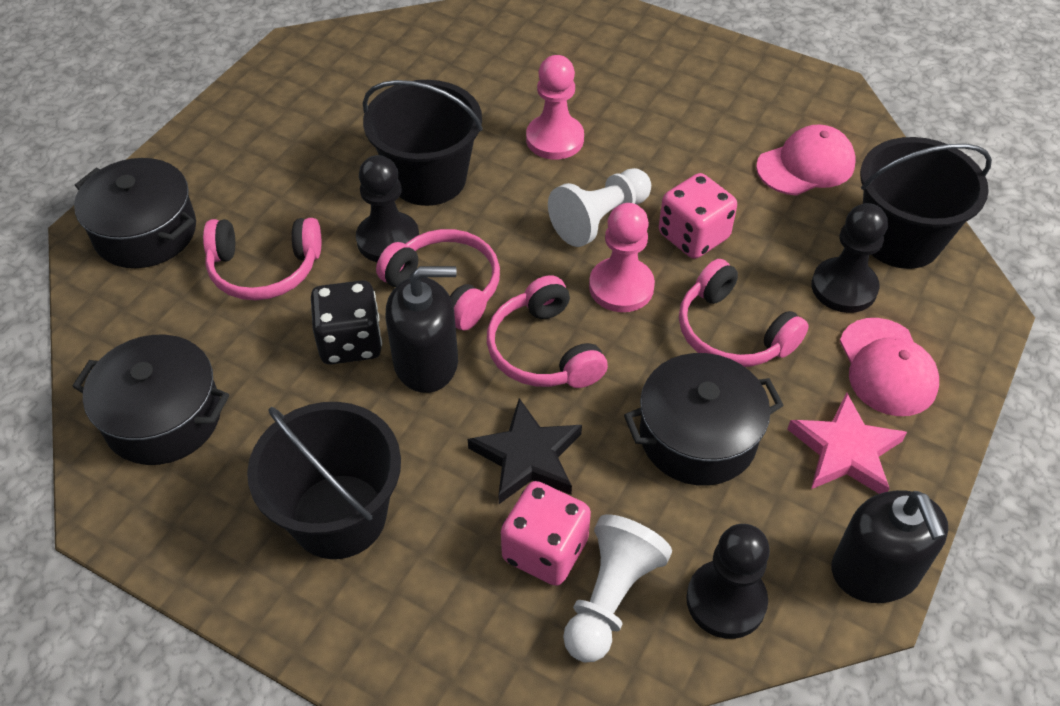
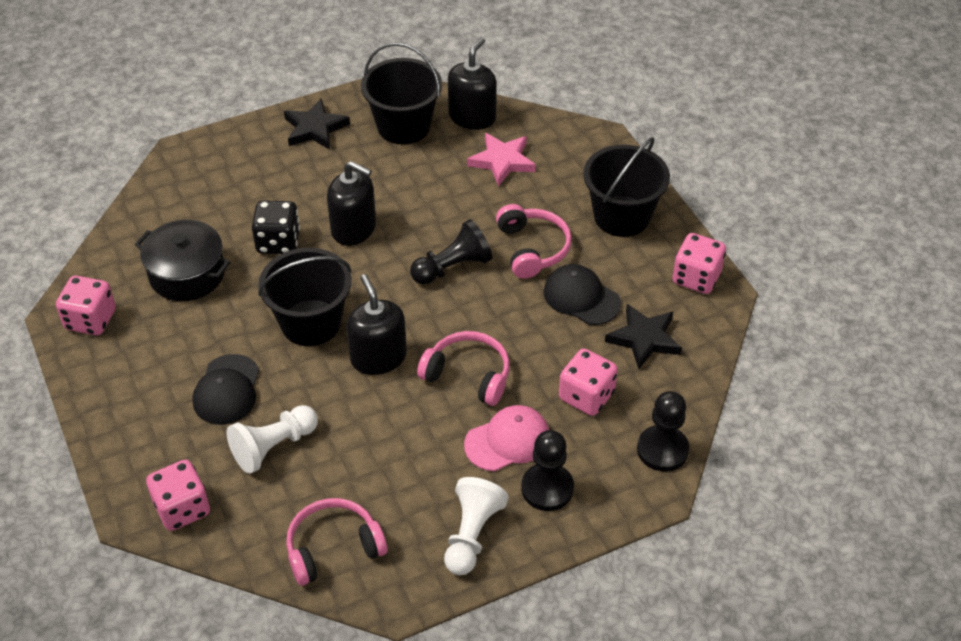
black cap: 0 -> 2
black pot: 3 -> 1
black soap dispenser: 2 -> 3
black star: 1 -> 2
pink cap: 2 -> 1
pink dice: 2 -> 4
pink headphones: 4 -> 3
pink pawn: 2 -> 0

